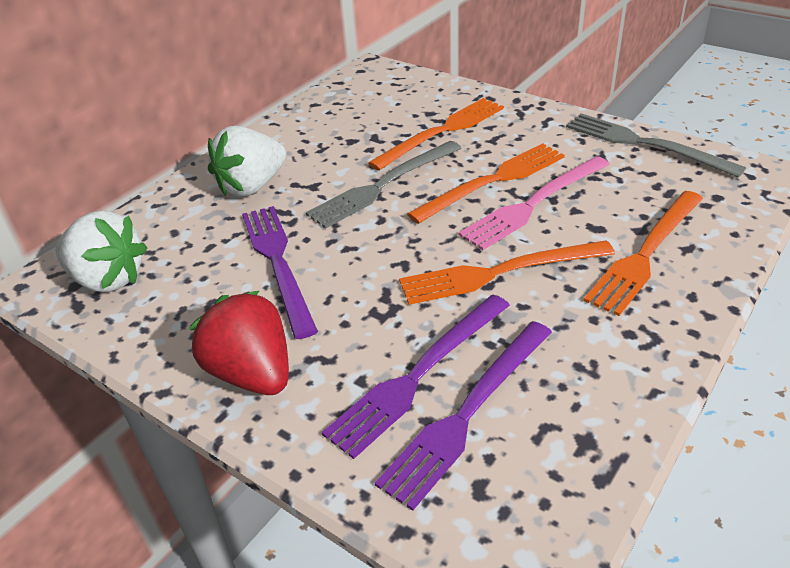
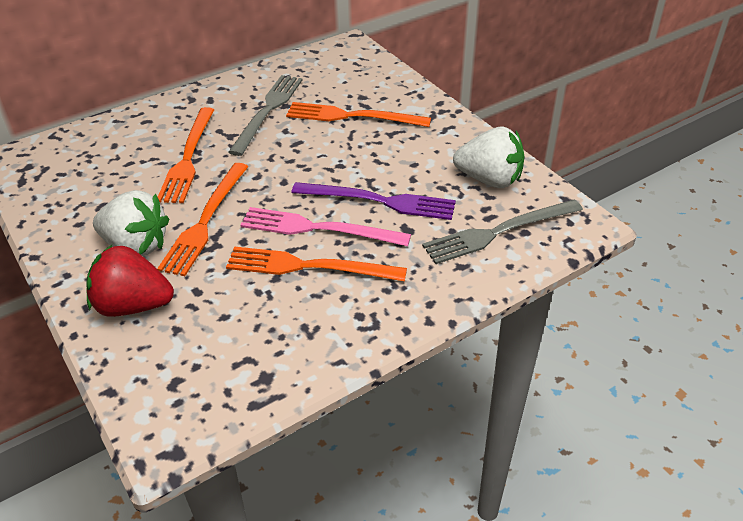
purple fork: 3 -> 1

